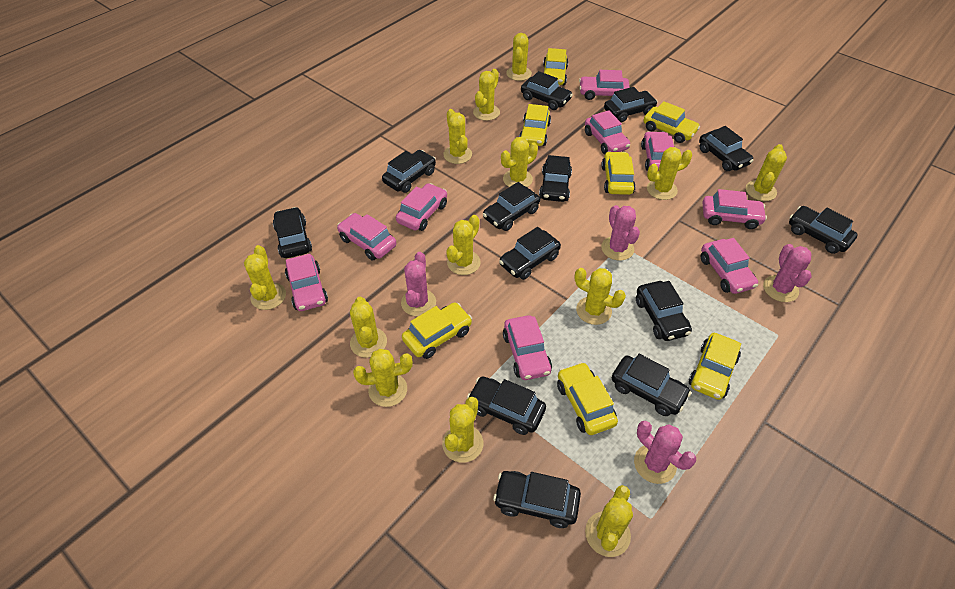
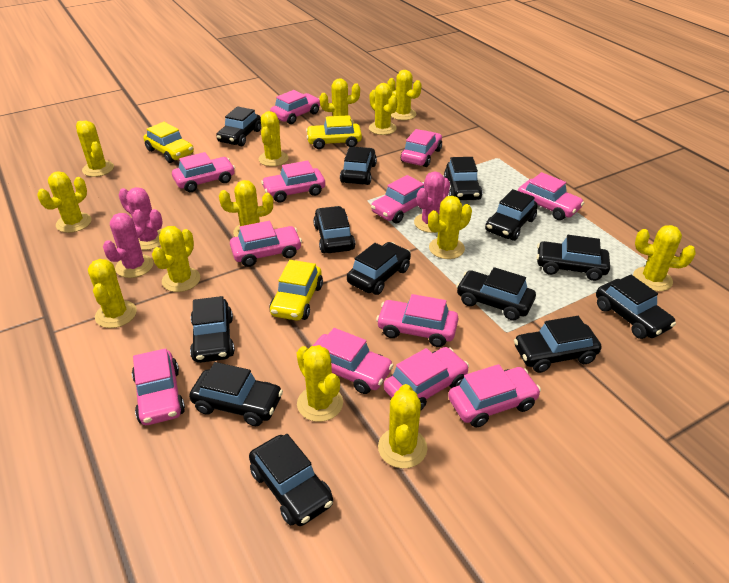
pink cactus: 4 -> 3
pink car: 9 -> 12
yellow car: 7 -> 3

